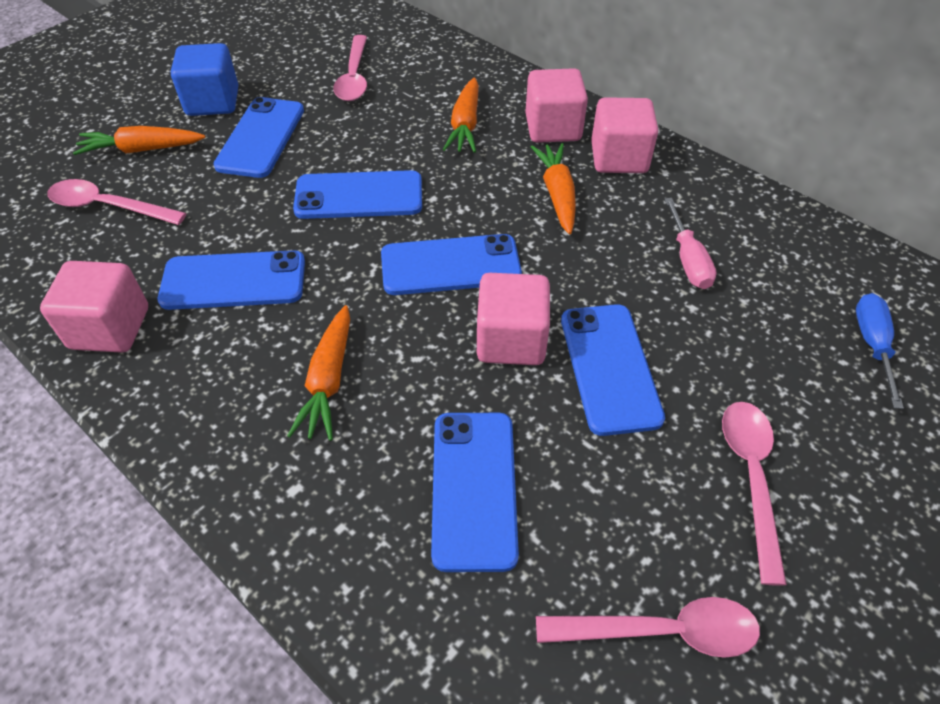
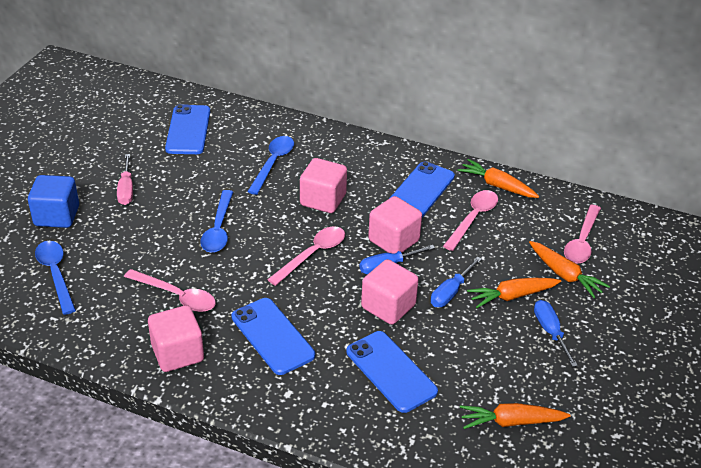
blue phone: 6 -> 4
blue screwdriver: 1 -> 3
blue spoon: 0 -> 3

